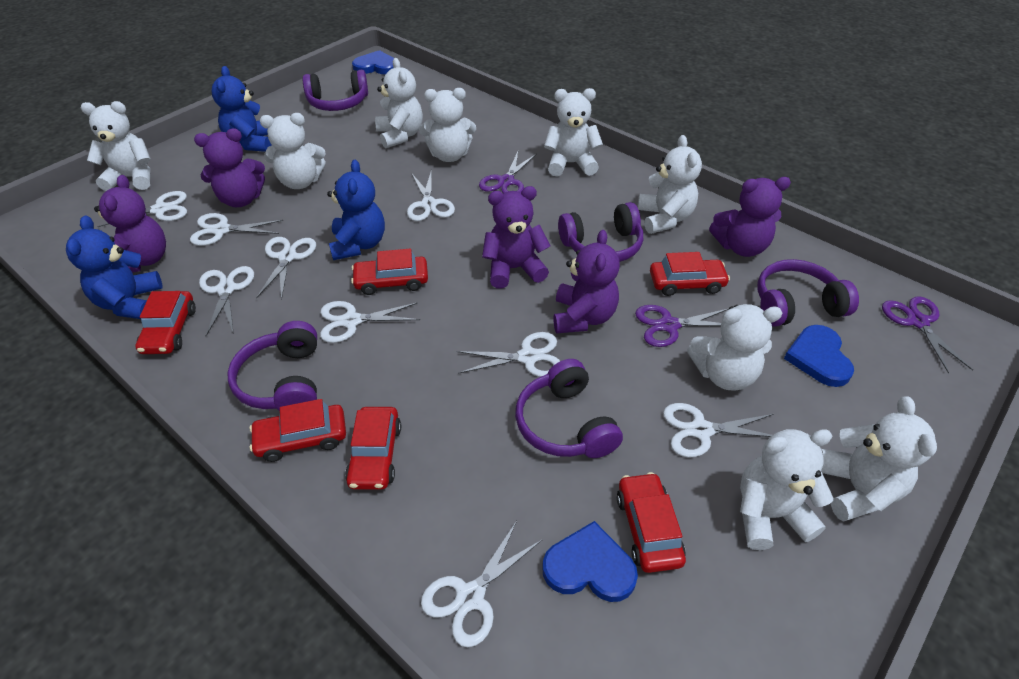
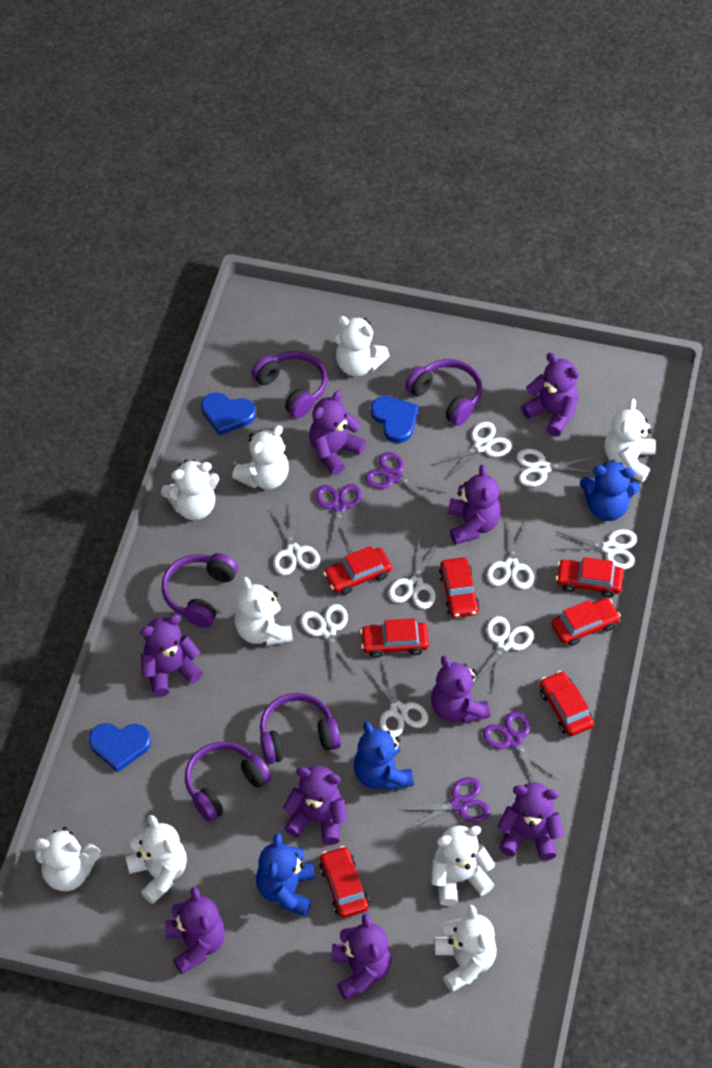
purple scissors: 3 -> 4
purple teddy bear: 5 -> 9
red car: 6 -> 7

